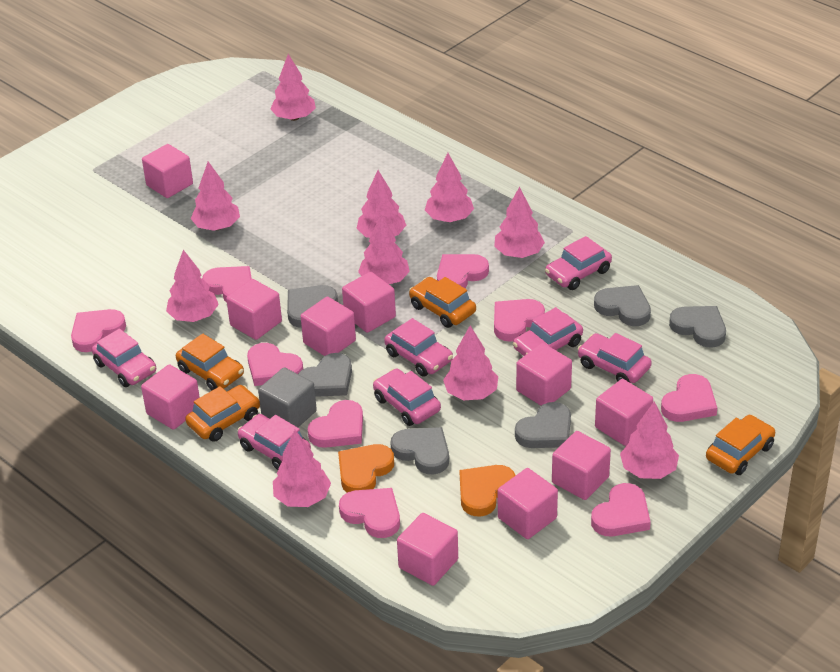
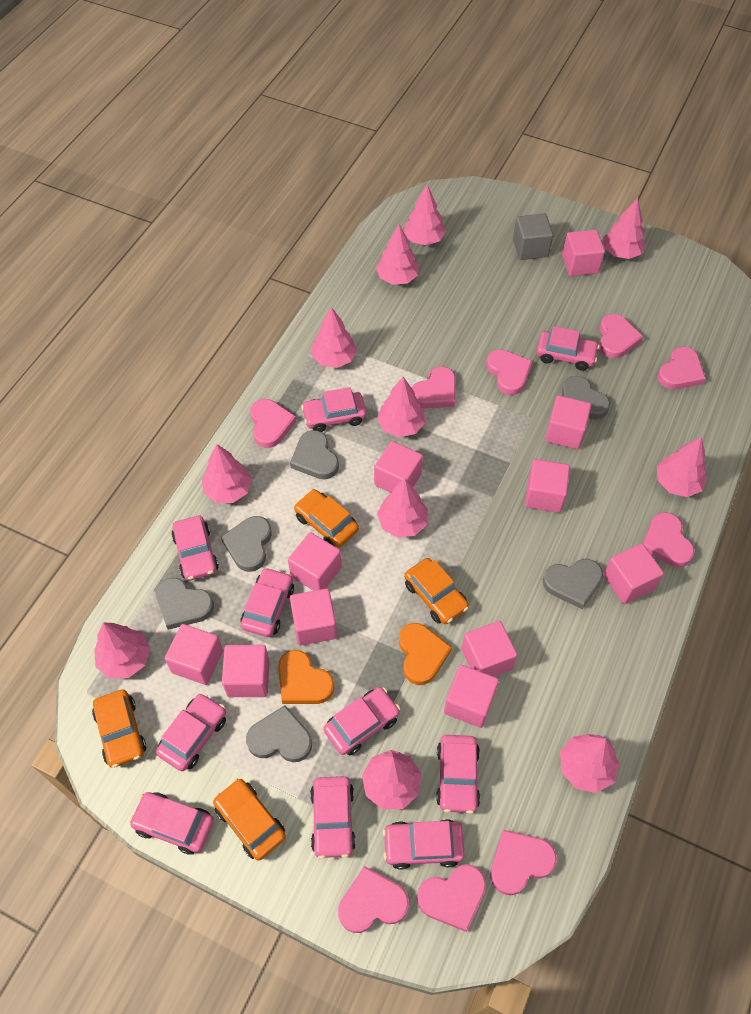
pink car: 7 -> 10
pink cube: 10 -> 11
pink tree: 10 -> 11

